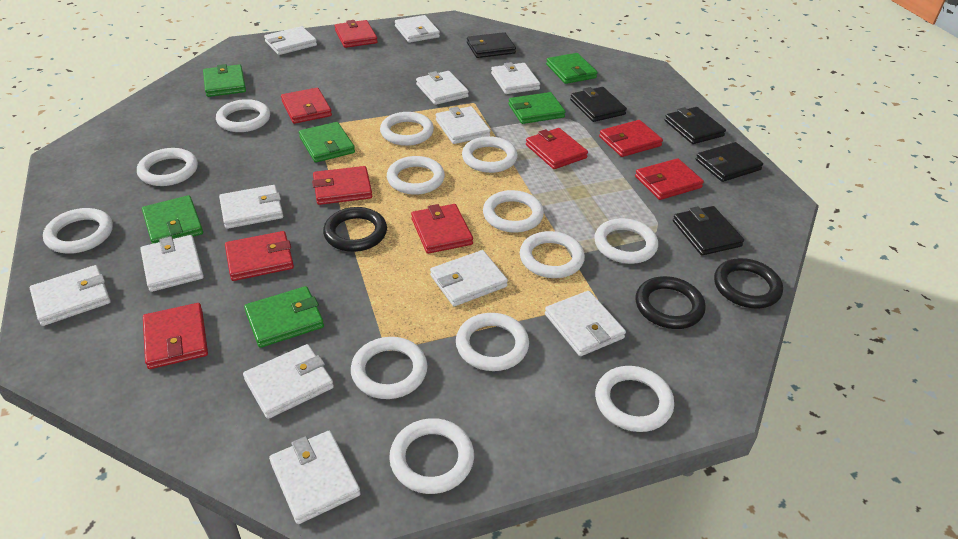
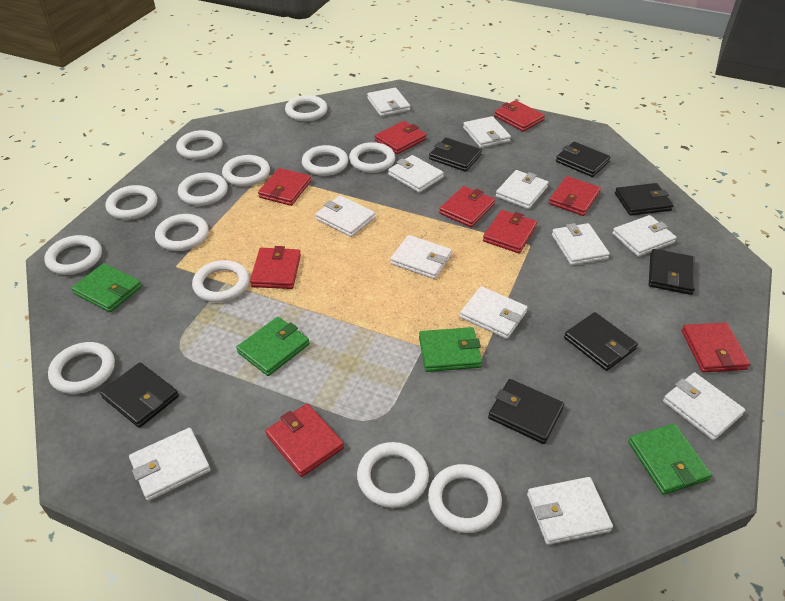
black ring: 3 -> 0
black wallet: 5 -> 7
green wallet: 6 -> 4

